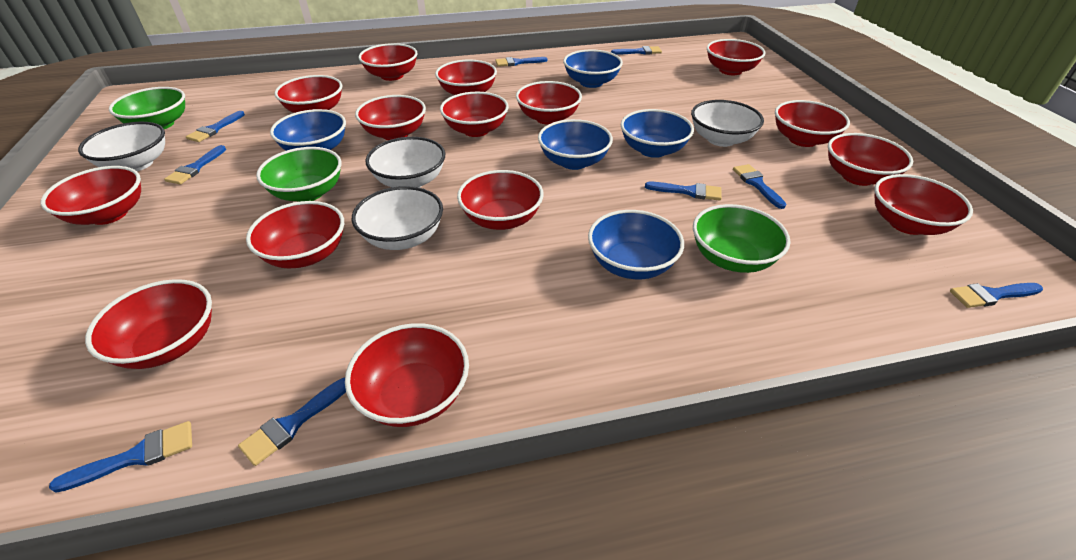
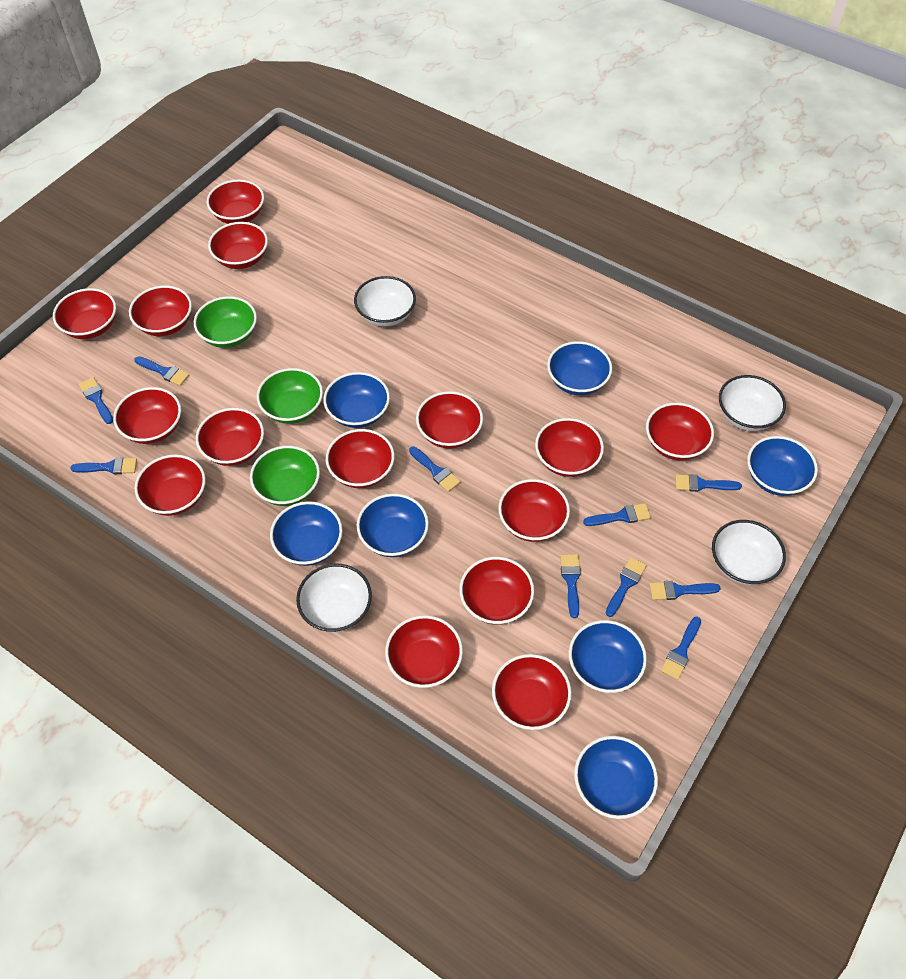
blue bowl: 5 -> 7
blue brush: 9 -> 10

